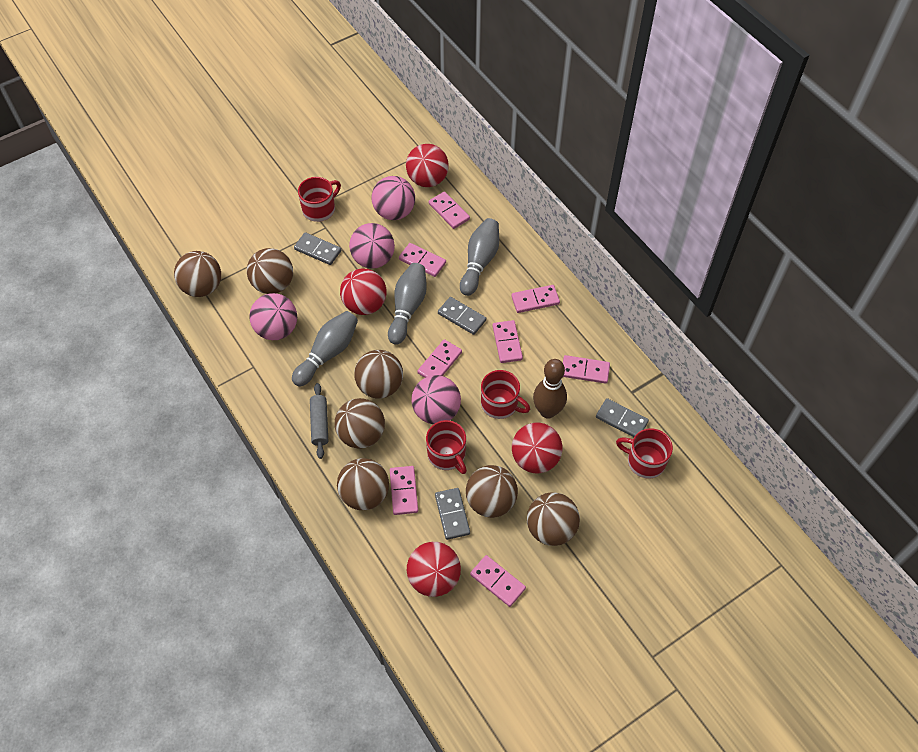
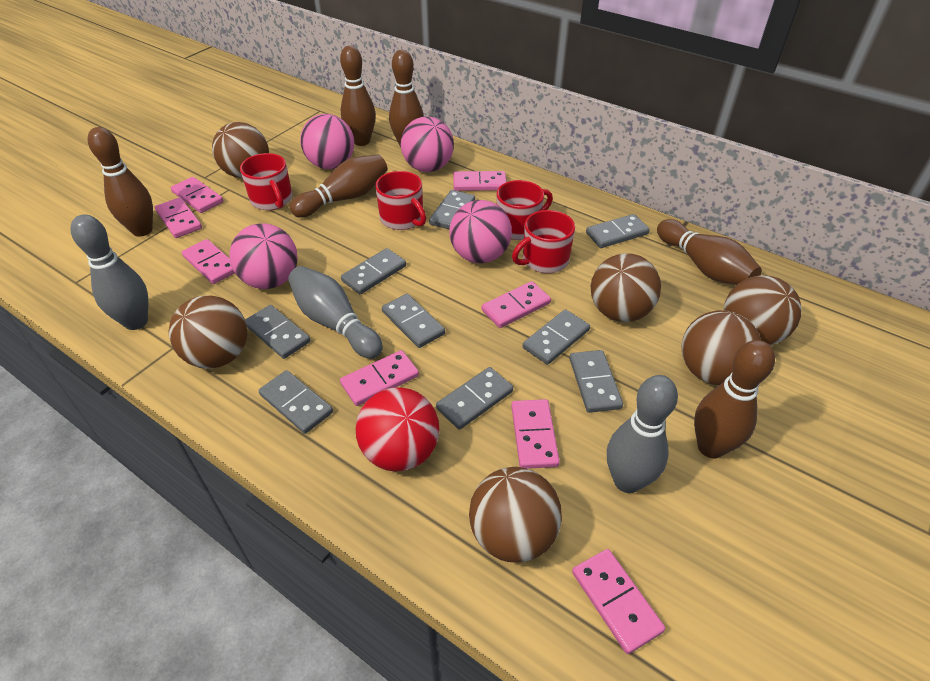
brown ball: 7 -> 6
brown bowling pin: 1 -> 6
grey domino: 4 -> 9
grey rolling pin: 1 -> 0
red ball: 4 -> 1

